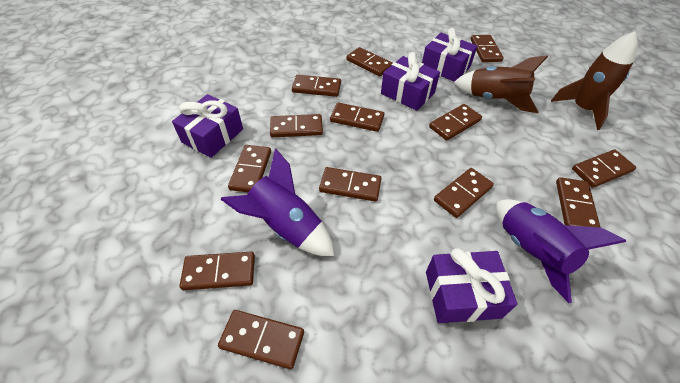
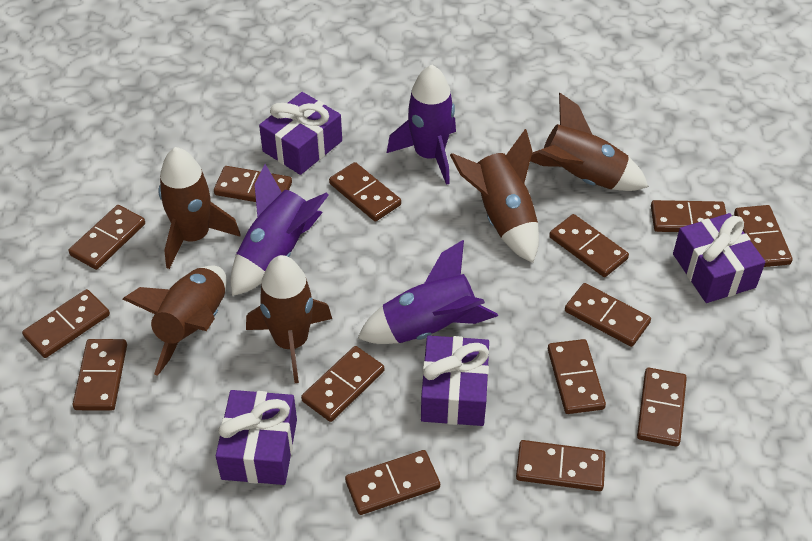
brown domino: 13 -> 14
brown rocket: 2 -> 5
purple rocket: 2 -> 3

